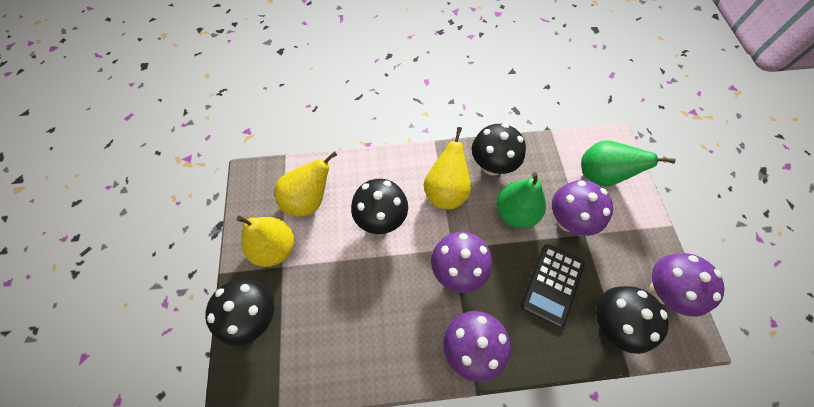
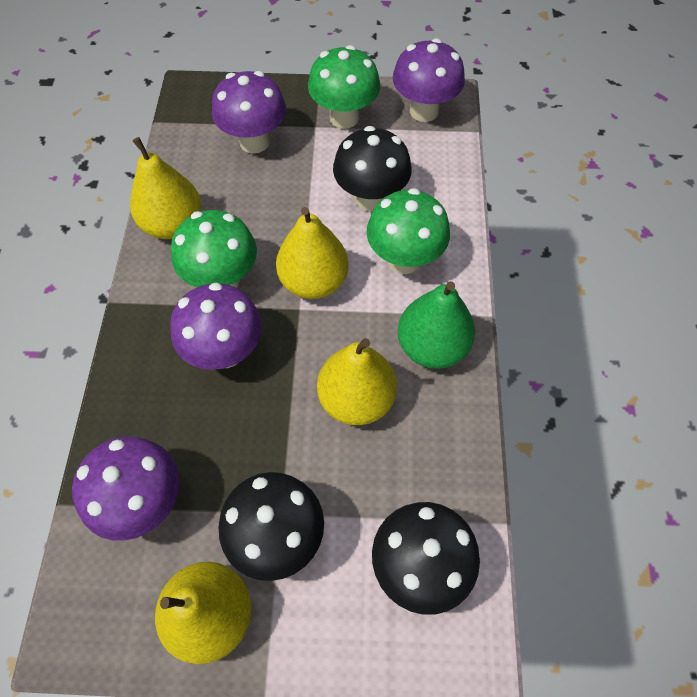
black calculator: 1 -> 0
black mushroom: 4 -> 3
green mushroom: 0 -> 3
green pear: 2 -> 1
yellow pear: 3 -> 4

